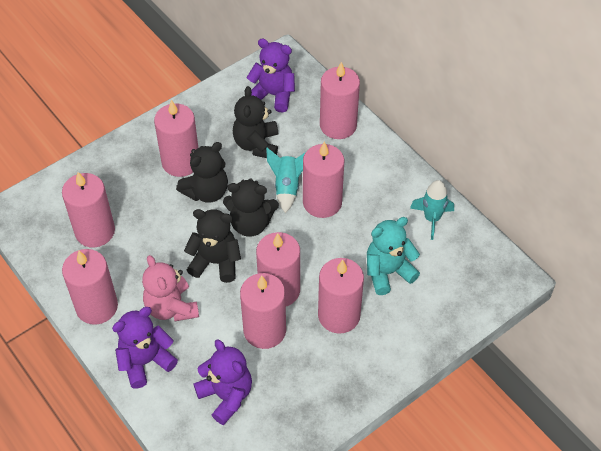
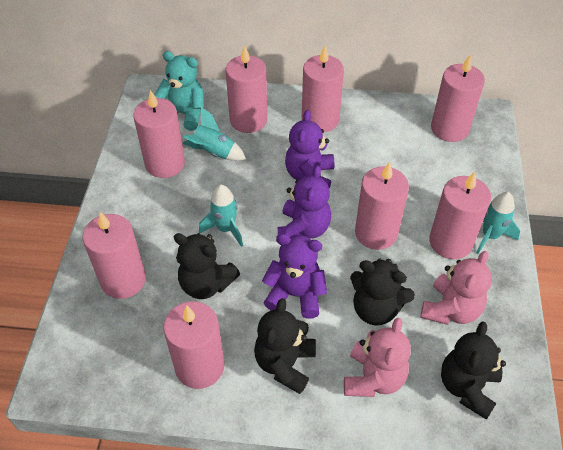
pink teddy bear: 1 -> 2
turquoise rocket: 2 -> 3

